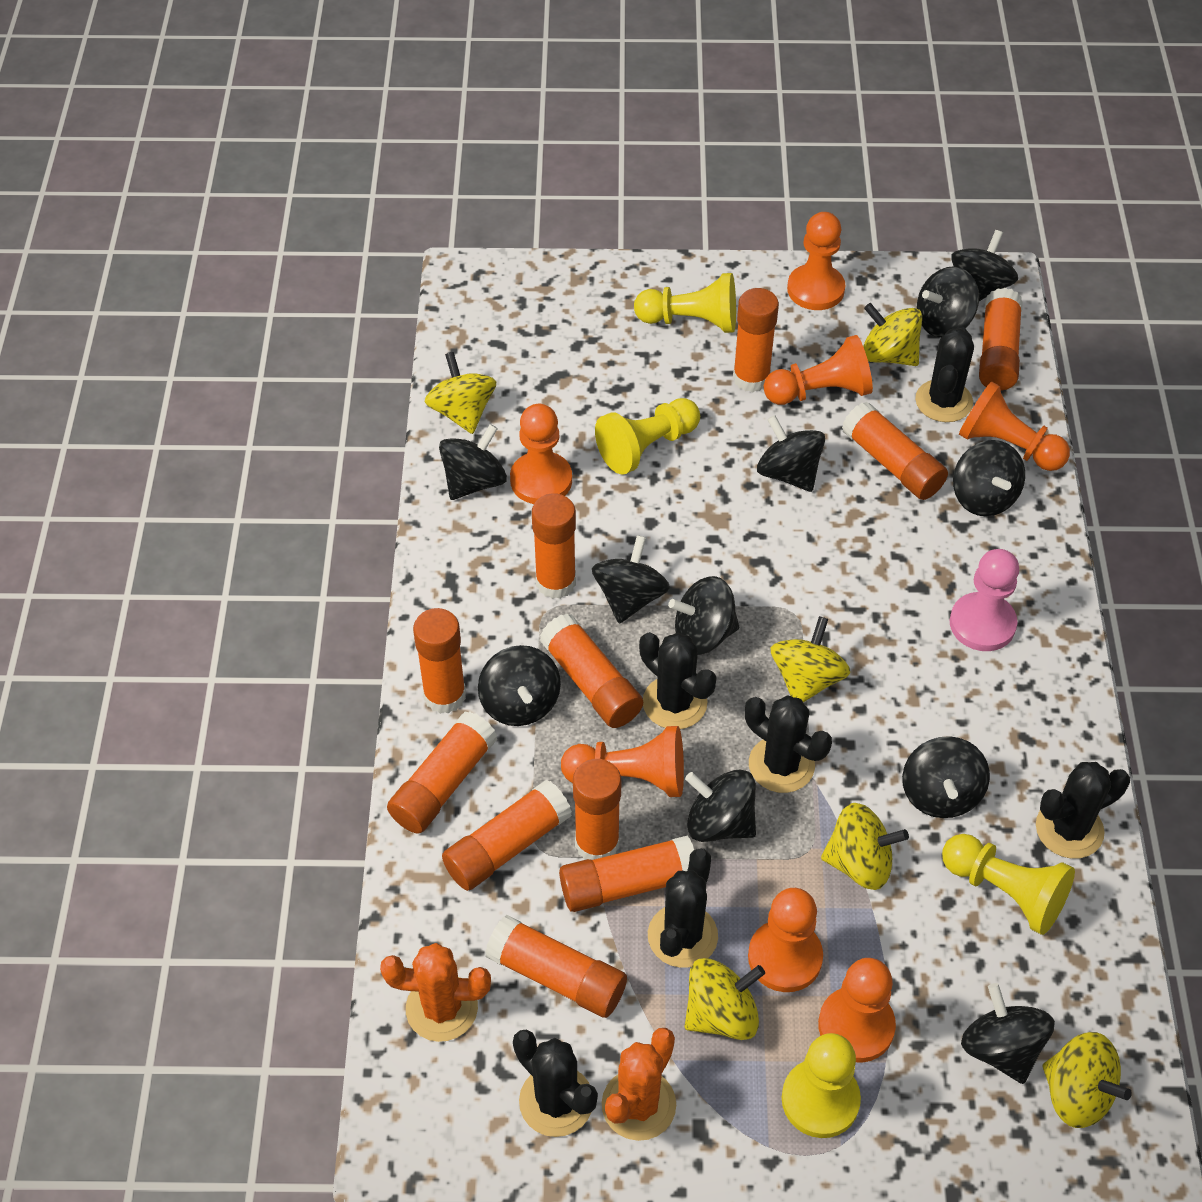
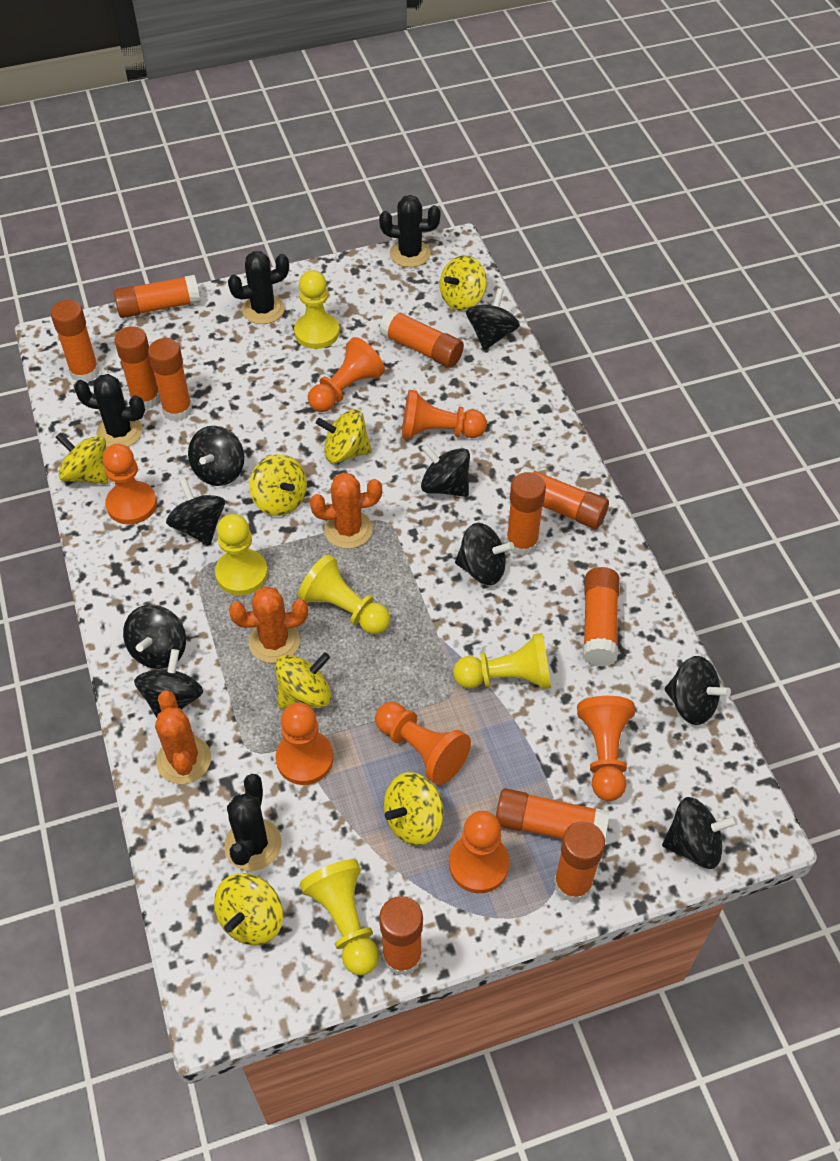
black cactus: 6 -> 4
black spinning top: 11 -> 9
orange cactus: 2 -> 3
pink pawn: 1 -> 0
yellow pawn: 4 -> 5
yellow spinning top: 6 -> 7

